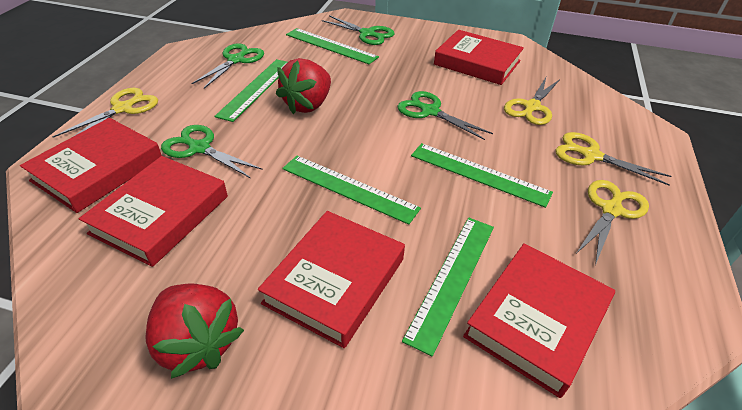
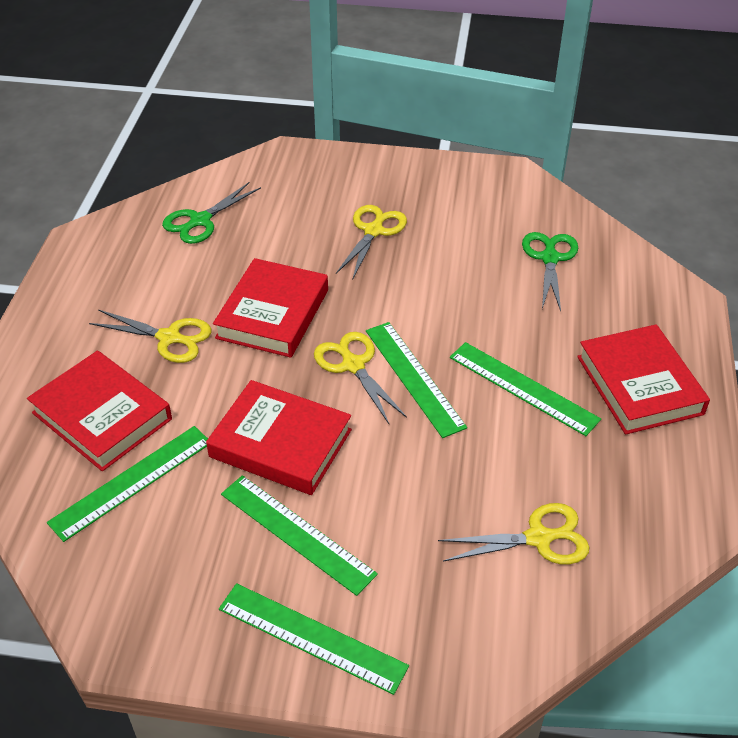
green scissors: 4 -> 2
red book: 5 -> 4
red strawberry: 2 -> 0

